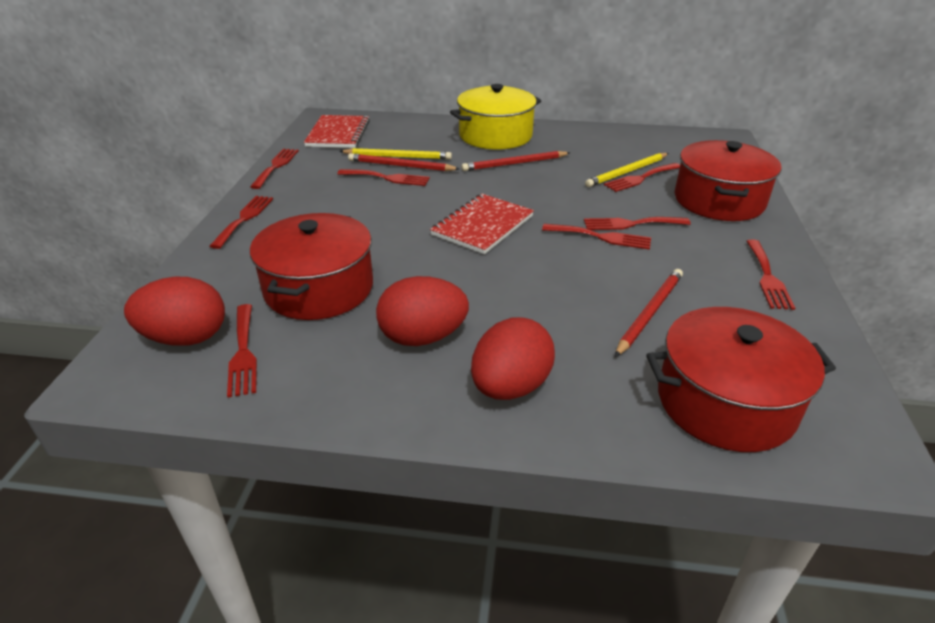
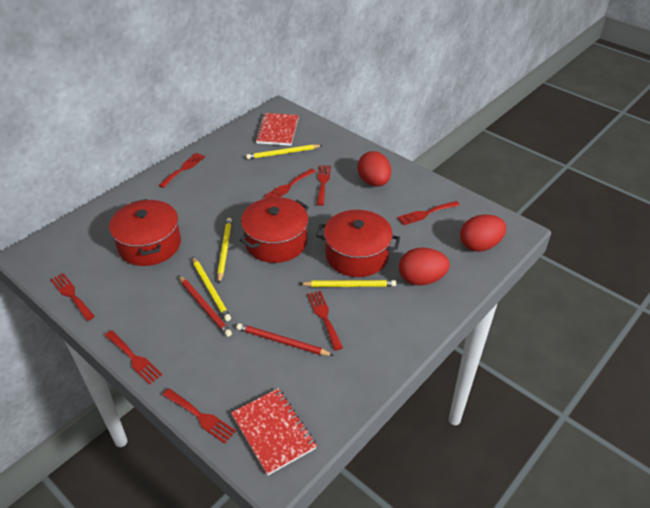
red pencil: 3 -> 2
yellow pencil: 2 -> 4
yellow pot: 1 -> 0

